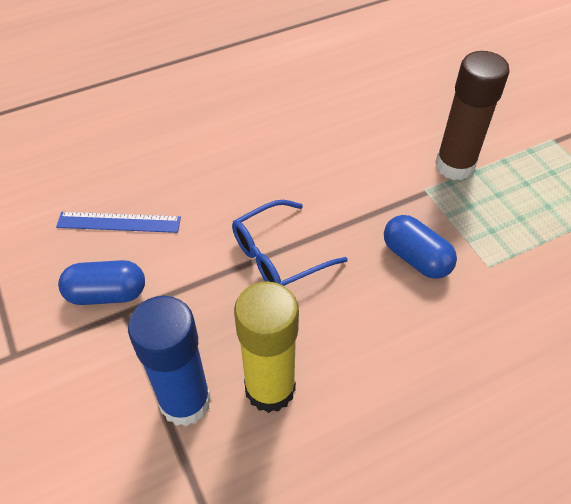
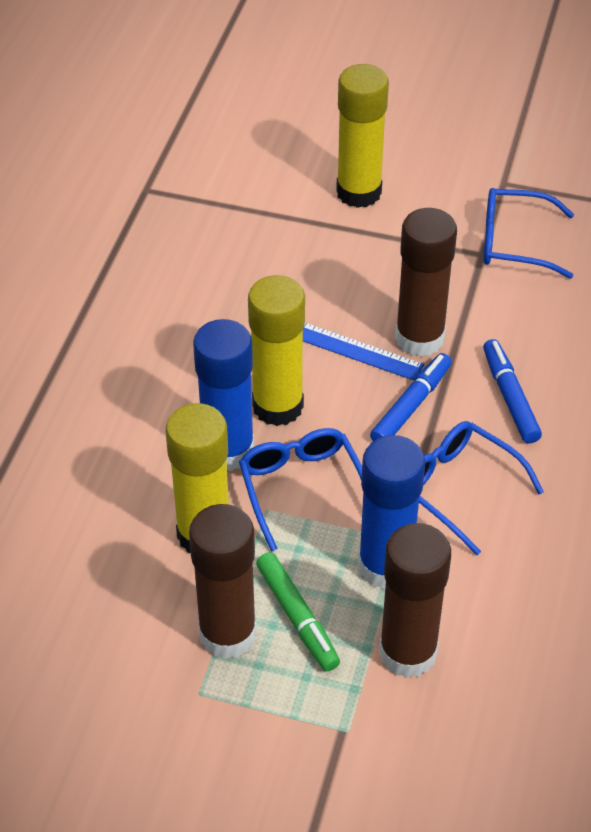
blue capsule: 2 -> 0
blue glasses: 1 -> 3
blue glue stick: 1 -> 2
blue marker: 0 -> 2
brown glue stick: 1 -> 3
green marker: 0 -> 1
yellow glue stick: 1 -> 3

